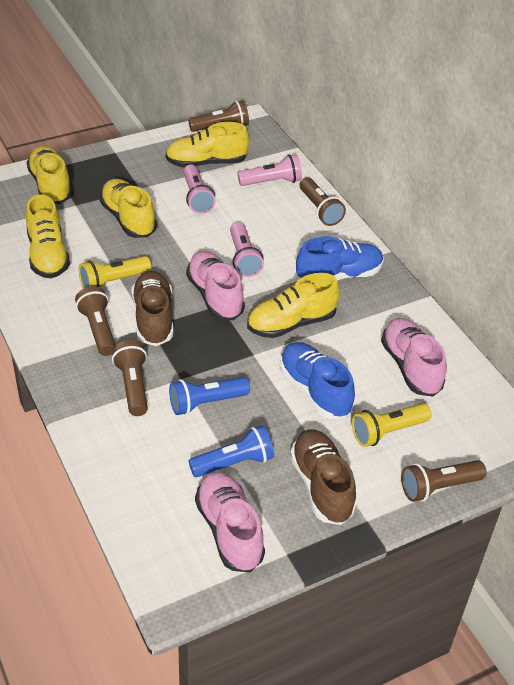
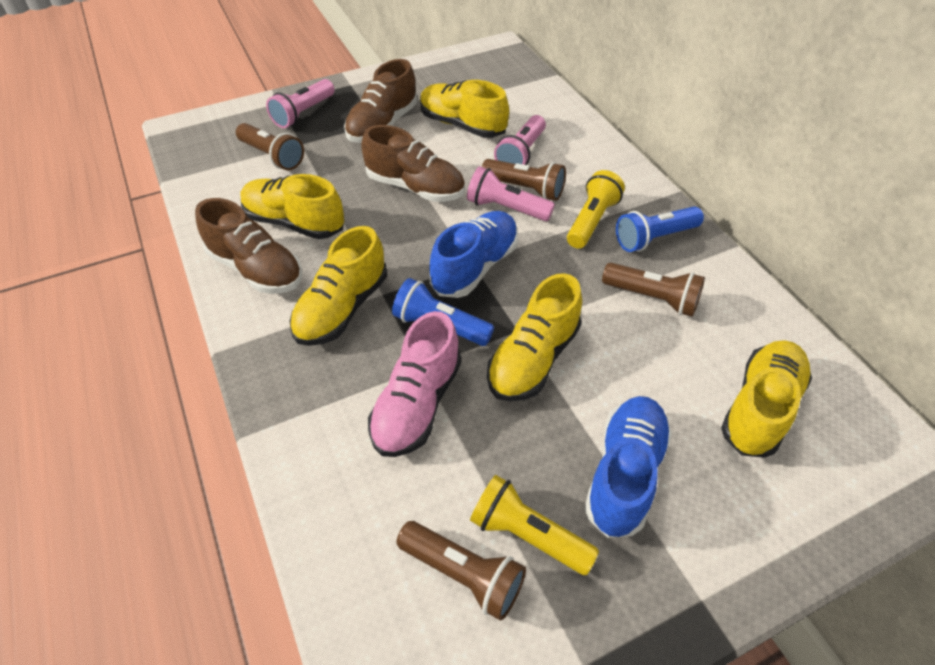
brown flashlight: 5 -> 4
brown shoe: 2 -> 3
pink shoe: 3 -> 1

